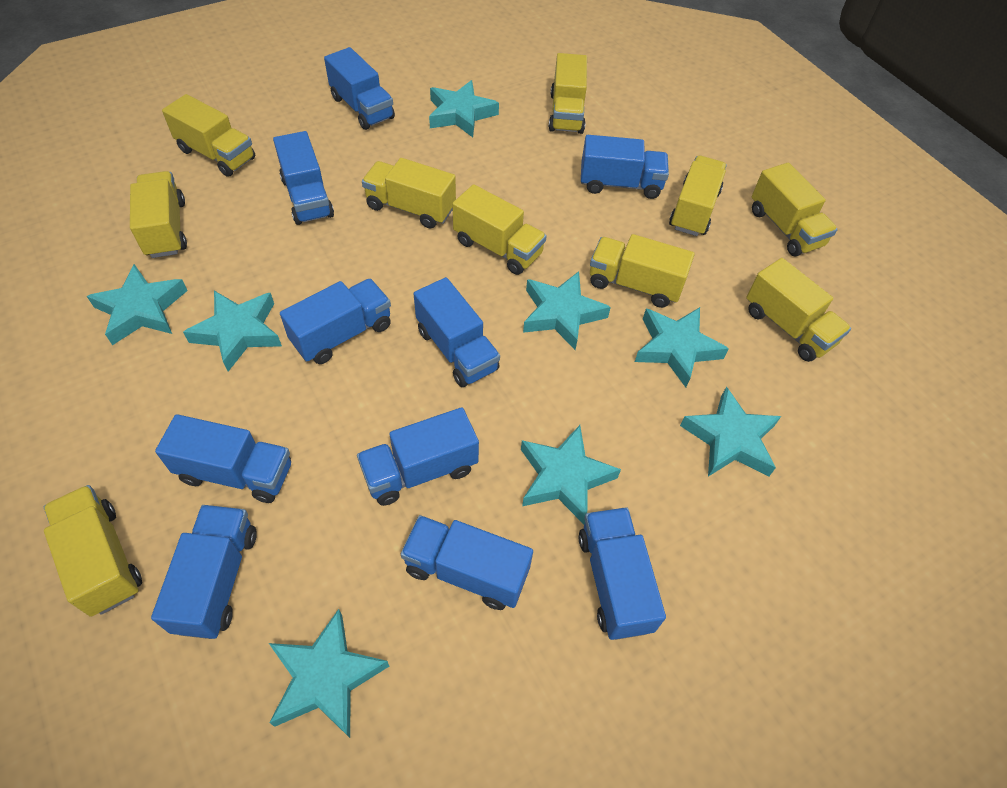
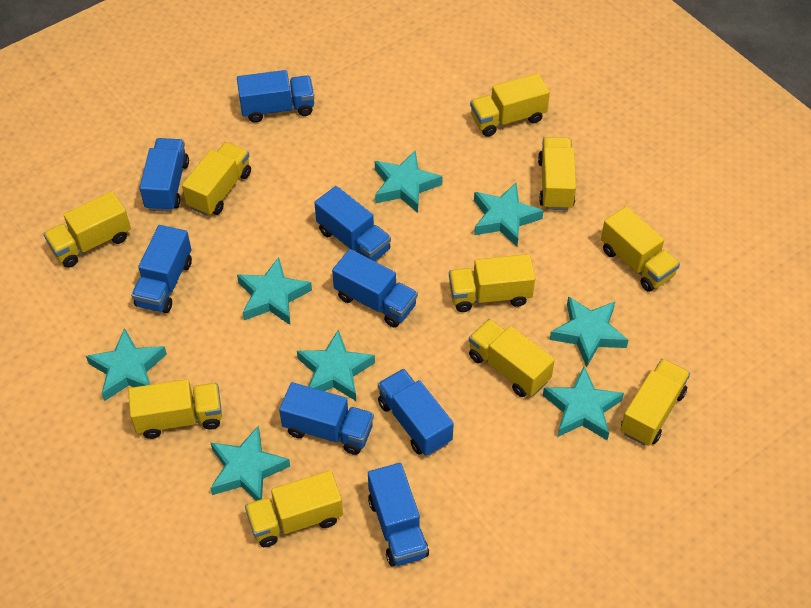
blue truck: 10 -> 8

